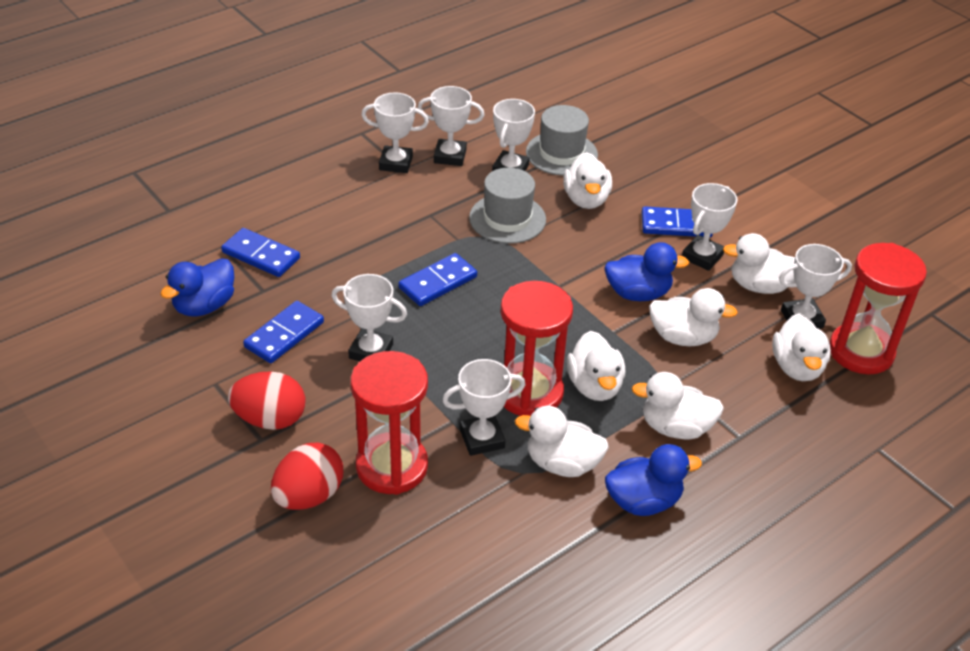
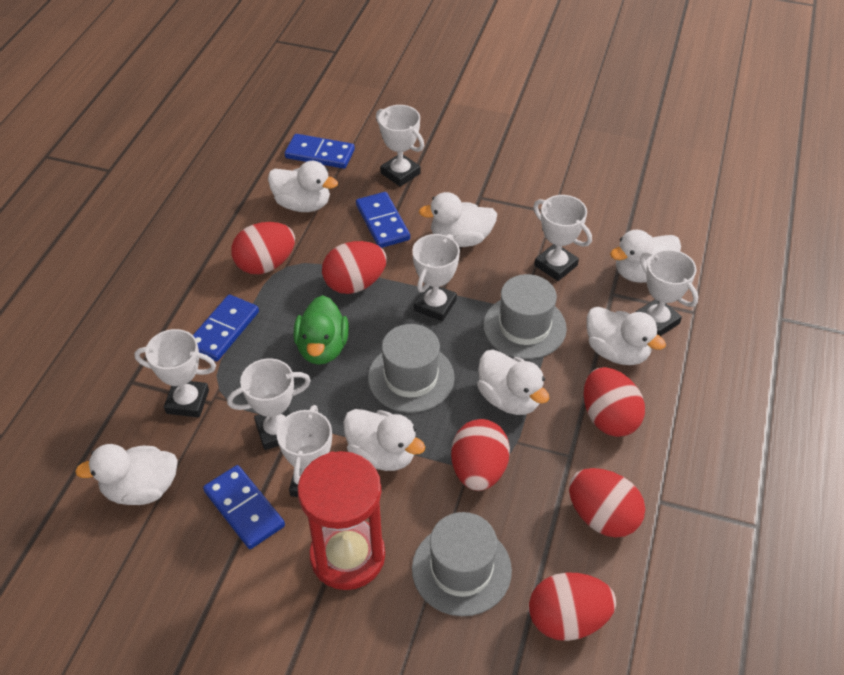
blue duck: 3 -> 0
green duck: 0 -> 1
grey hat: 2 -> 3
red egg: 2 -> 6
red hourglass: 3 -> 1

